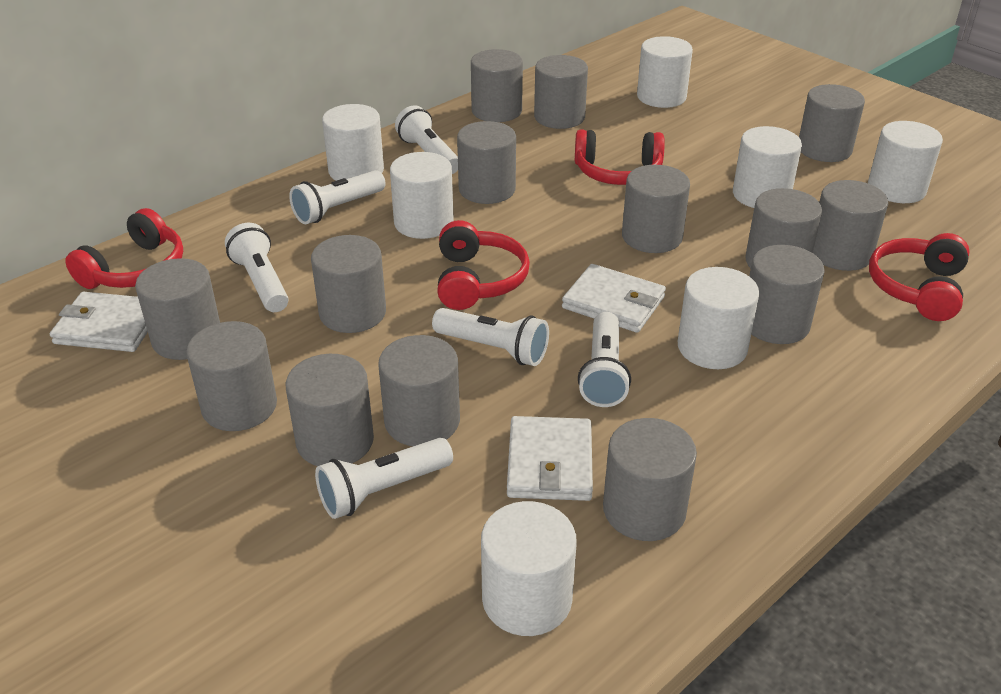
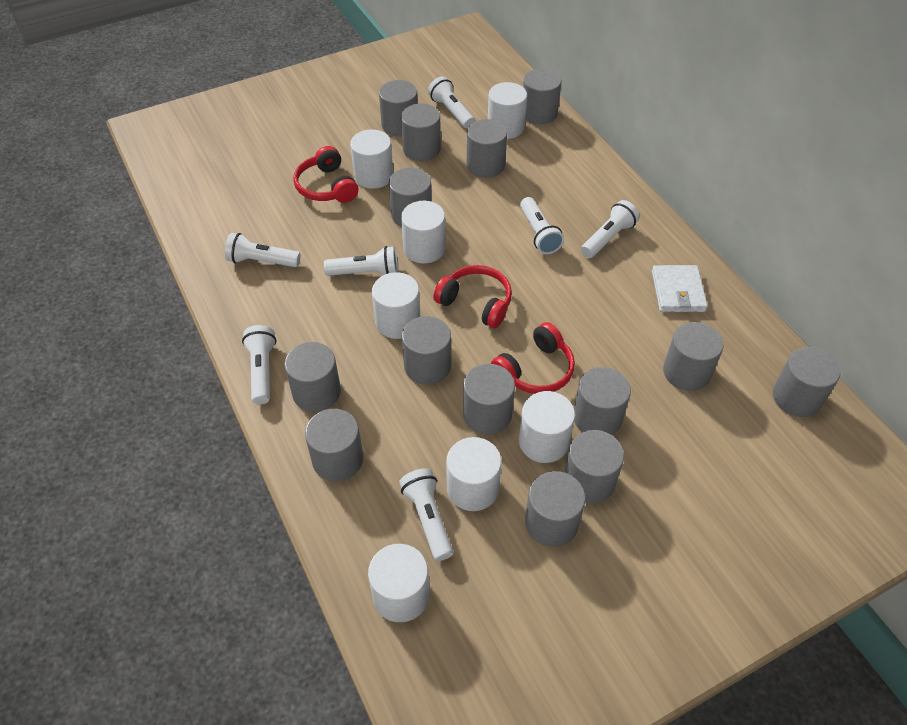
red headphones: 4 -> 3
white flashlight: 6 -> 7
white wallet: 3 -> 1

